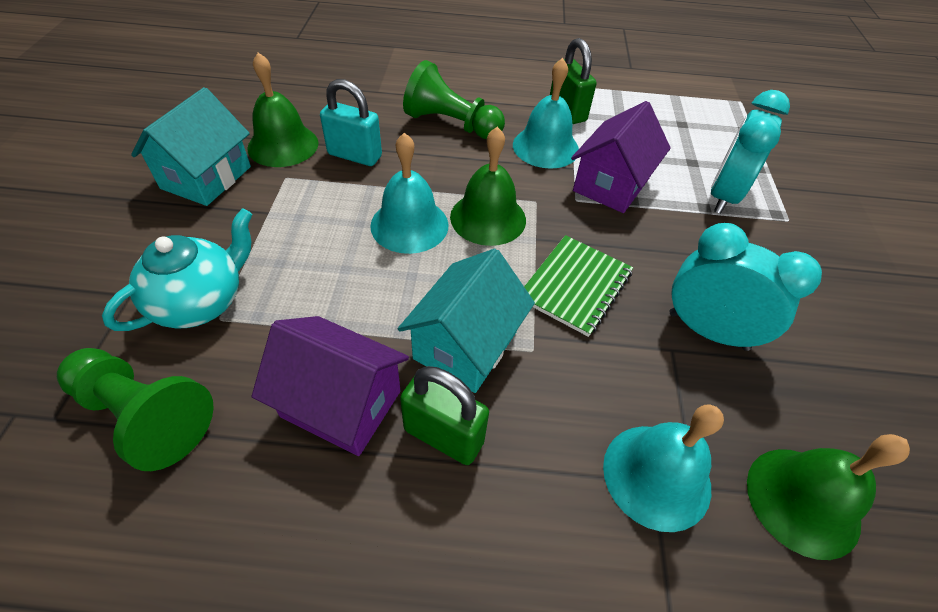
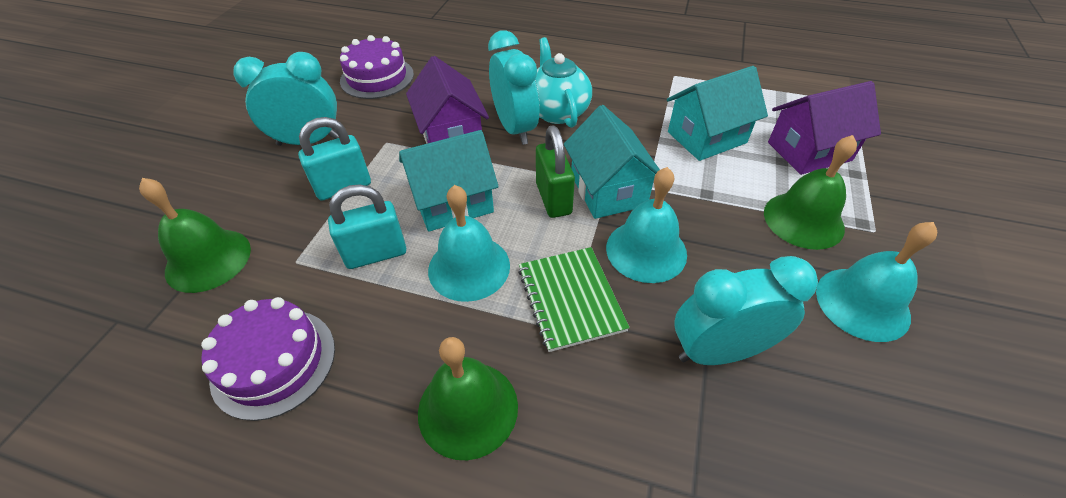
green padlock: 2 -> 1
green pawn: 2 -> 0
purple cake: 0 -> 2
turquoise clock: 2 -> 3
turquoise house: 2 -> 3
turquoise padlock: 1 -> 2

